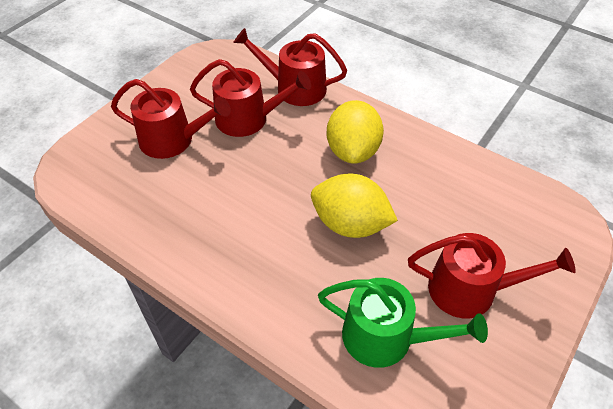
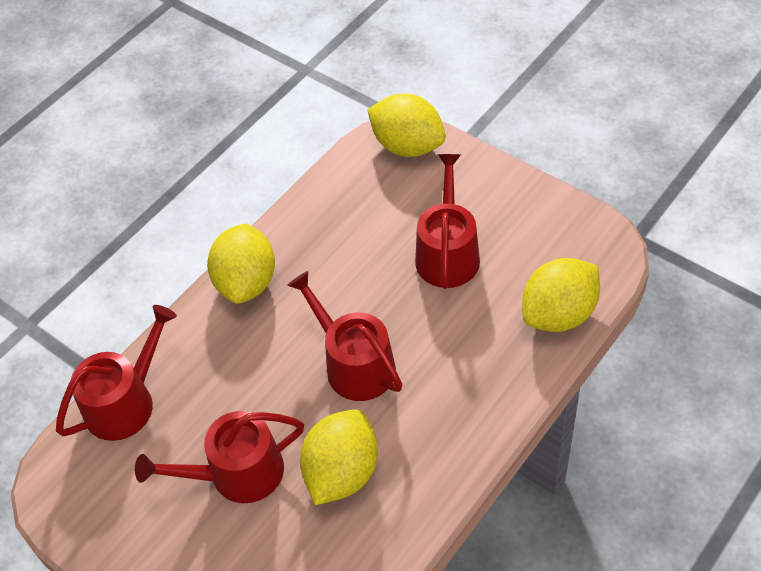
green watering can: 1 -> 0
yellow lemon: 2 -> 4

